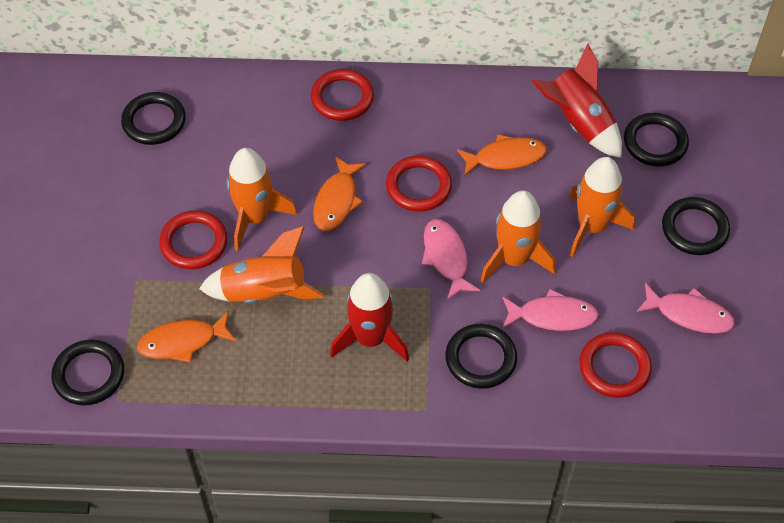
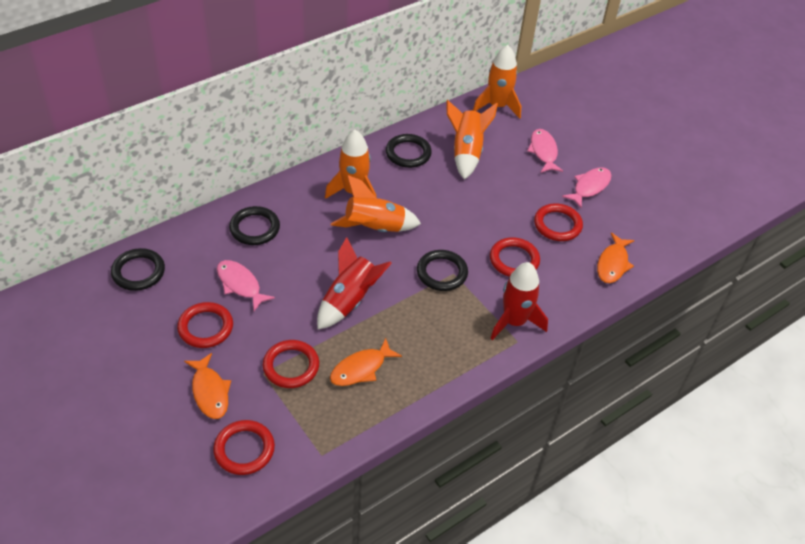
black ring: 5 -> 4
red ring: 4 -> 5

